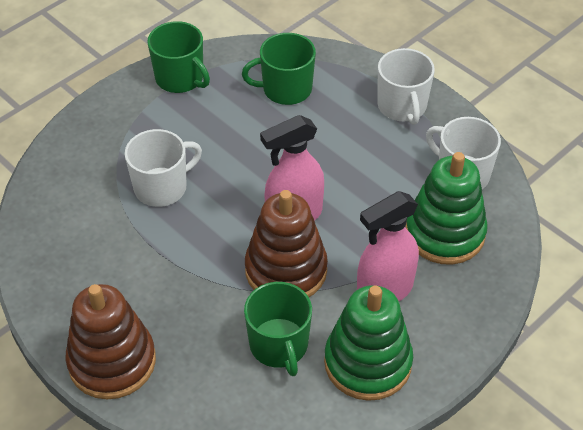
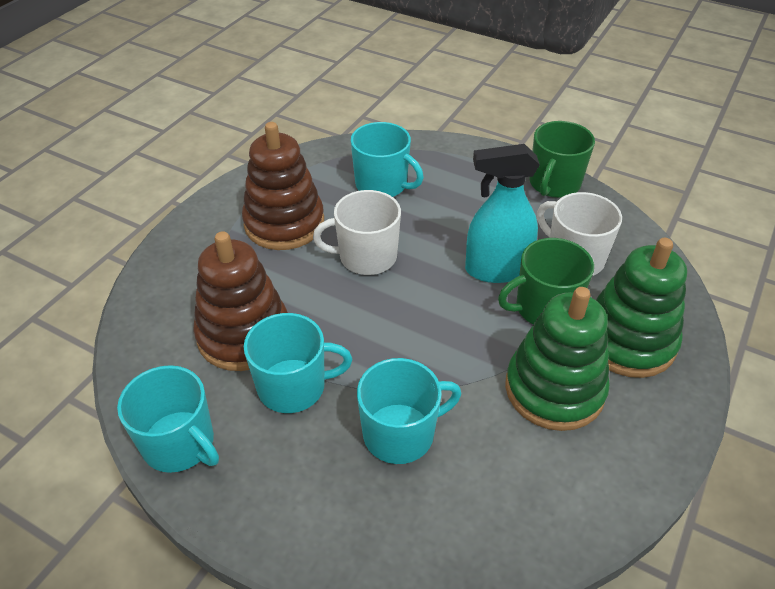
green mug: 3 -> 2
pink spray bottle: 2 -> 0
turquoise mug: 0 -> 4
turquoise spray bottle: 0 -> 1
white mug: 3 -> 2

